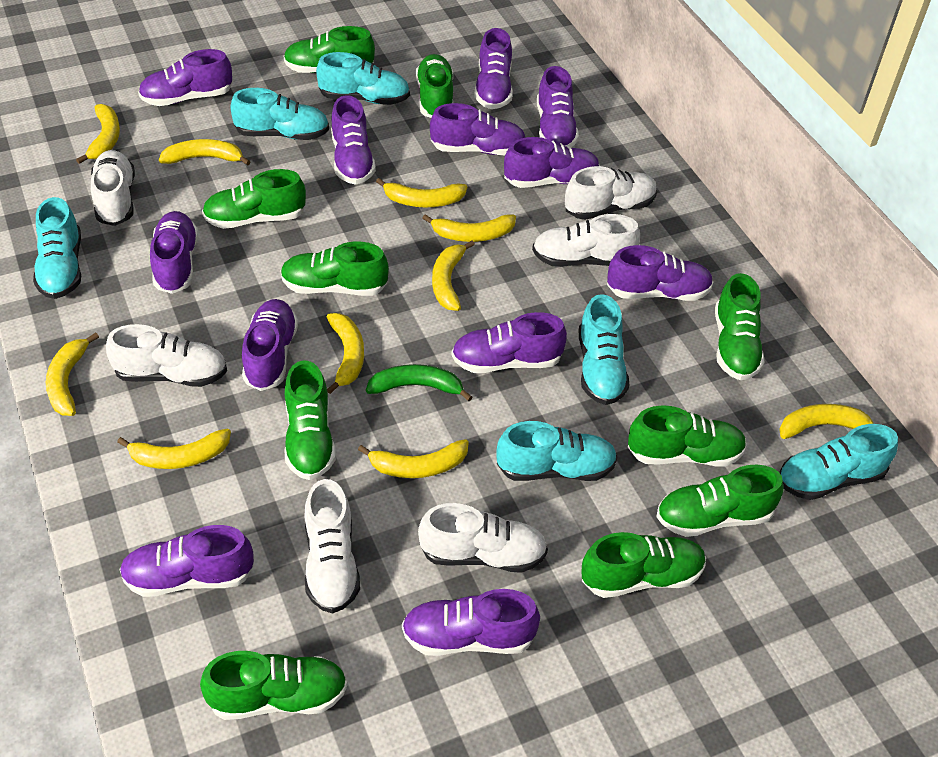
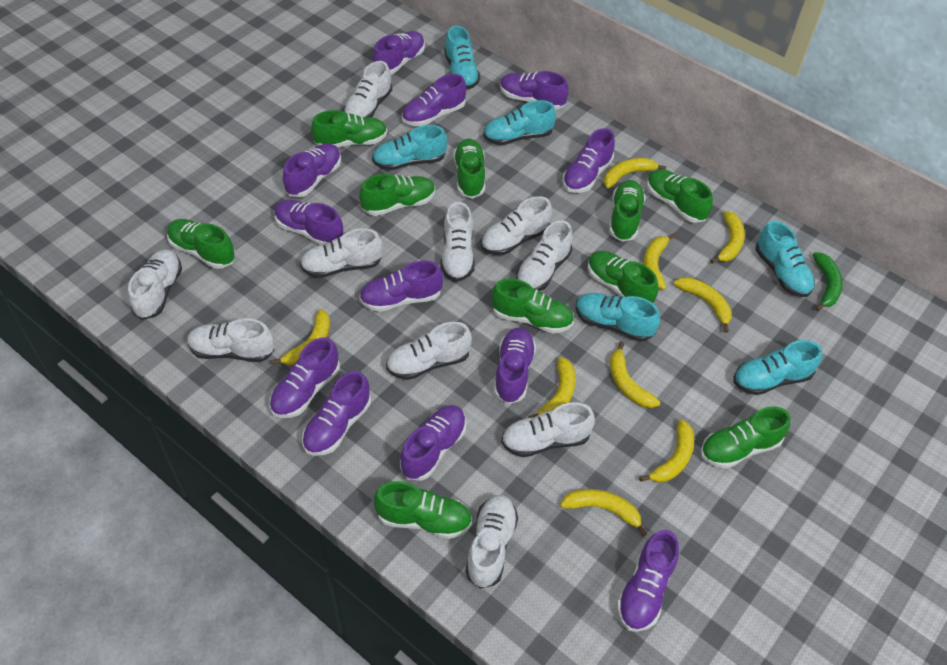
white shoe: 6 -> 10
yellow banana: 10 -> 9

